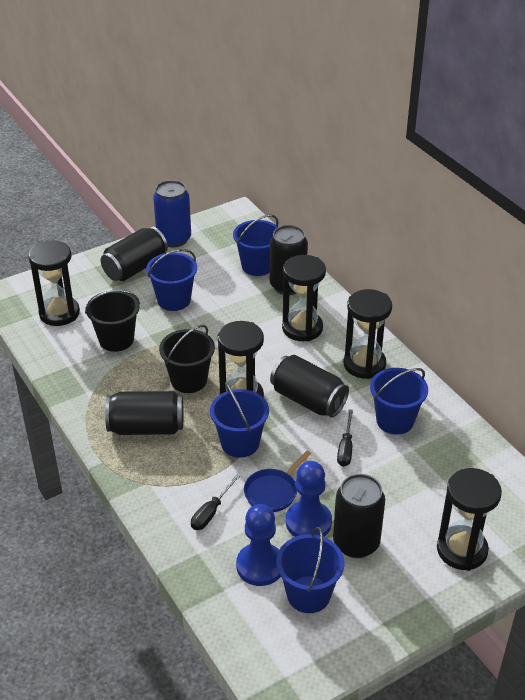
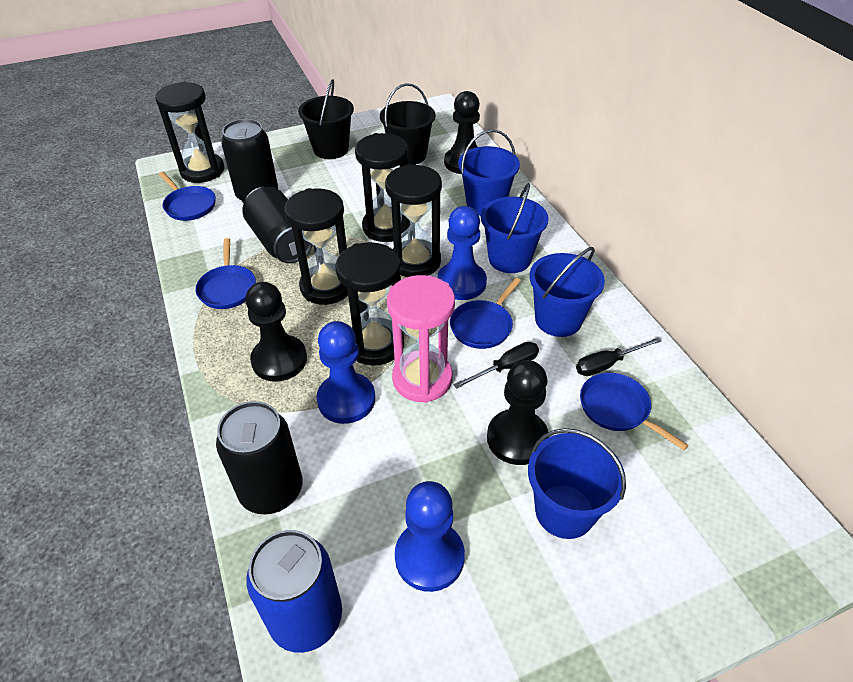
black can: 5 -> 3
black pawn: 0 -> 3
blue bucket: 5 -> 4
blue pan: 1 -> 4
blue pawn: 2 -> 3
pink hourglass: 0 -> 1

